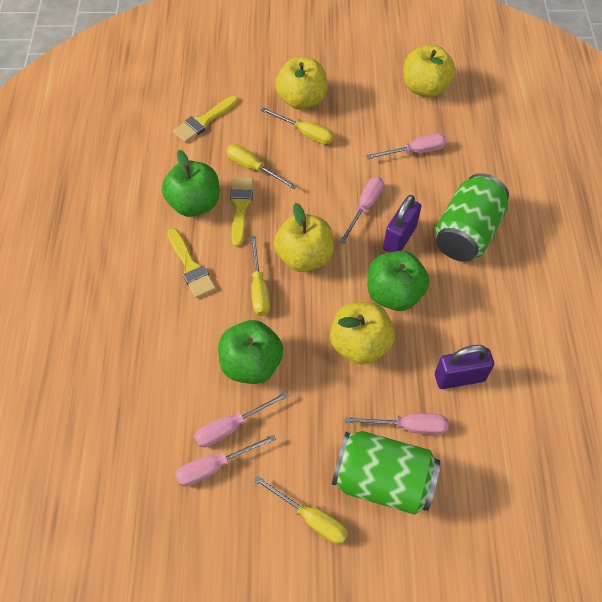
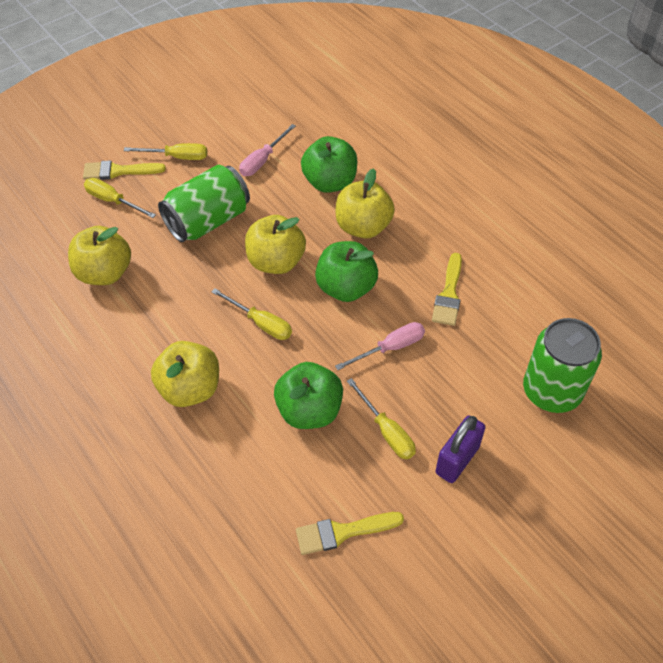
pink screwdriver: 5 -> 2
purple padlock: 2 -> 1

